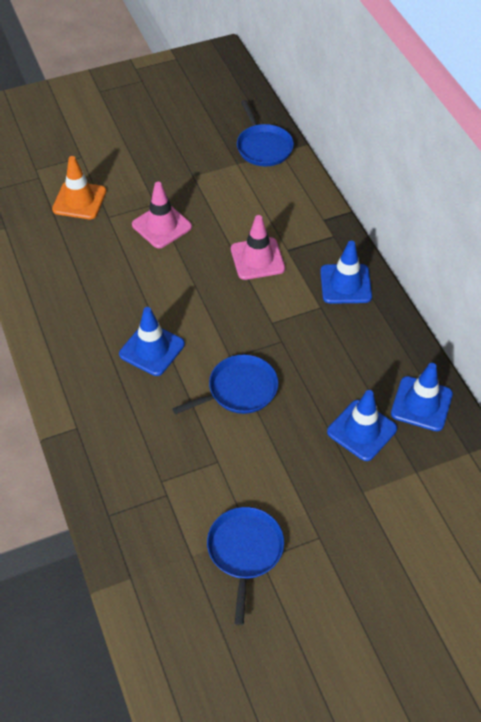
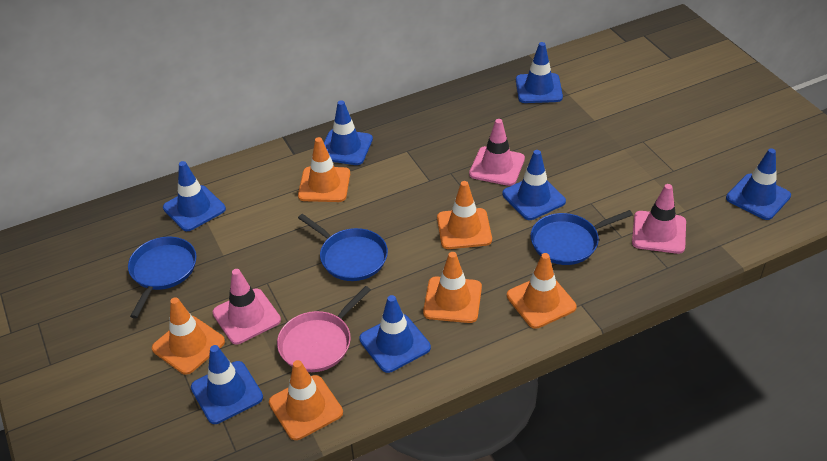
blue traffic cone: 4 -> 7
orange traffic cone: 1 -> 6
pink pan: 0 -> 1
pink traffic cone: 2 -> 3

